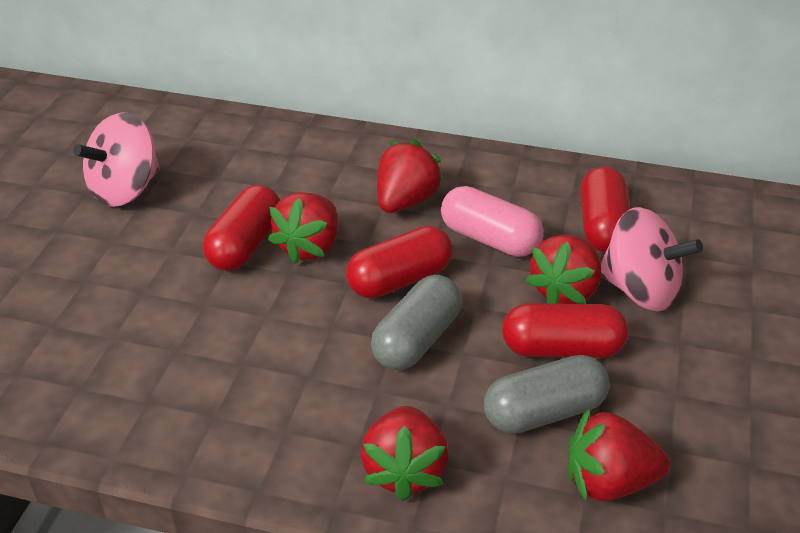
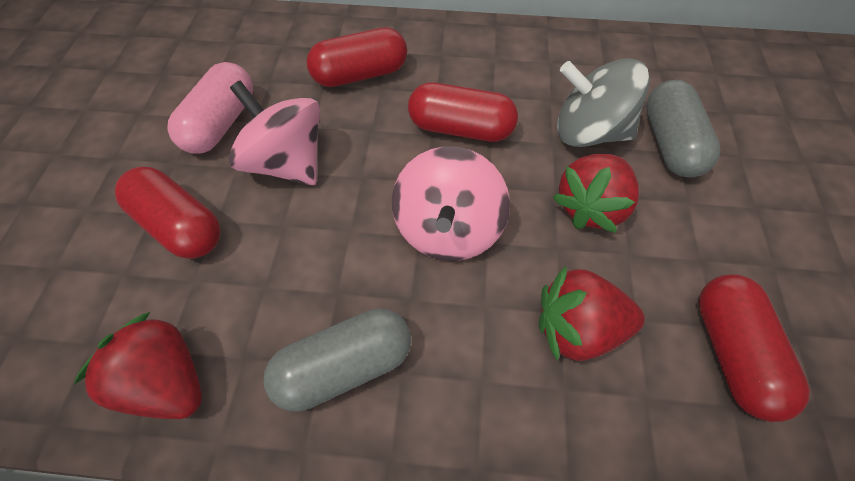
grey spinning top: 0 -> 1
red strawberry: 5 -> 3

